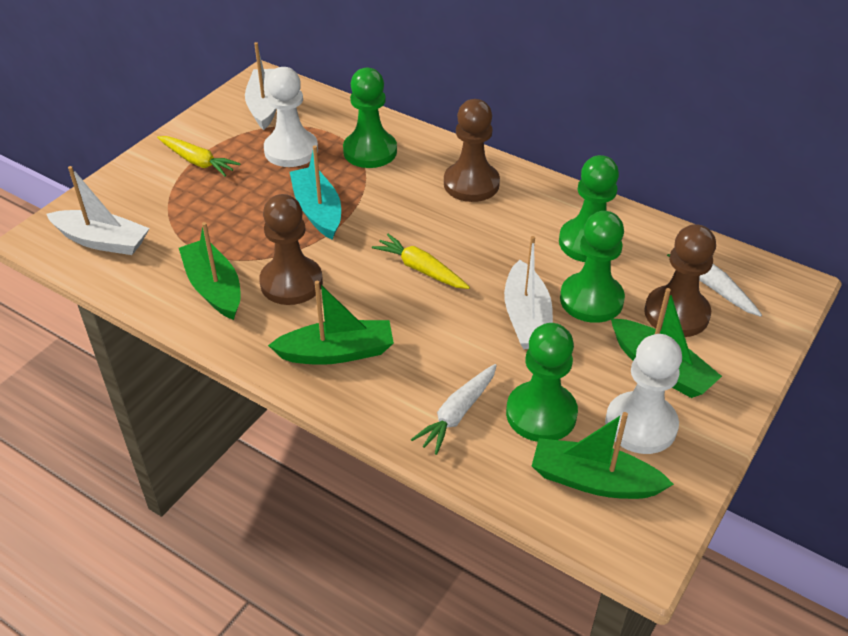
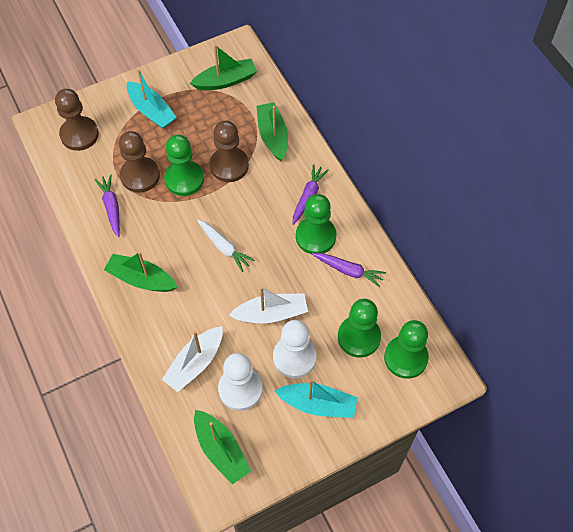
purple carrot: 0 -> 3
turquoise boat: 1 -> 2
white boat: 3 -> 2
white carrot: 2 -> 1
yellow carrot: 2 -> 0

